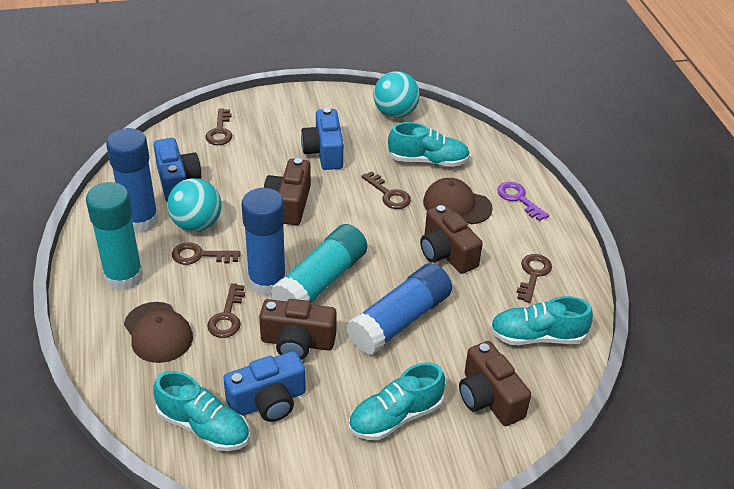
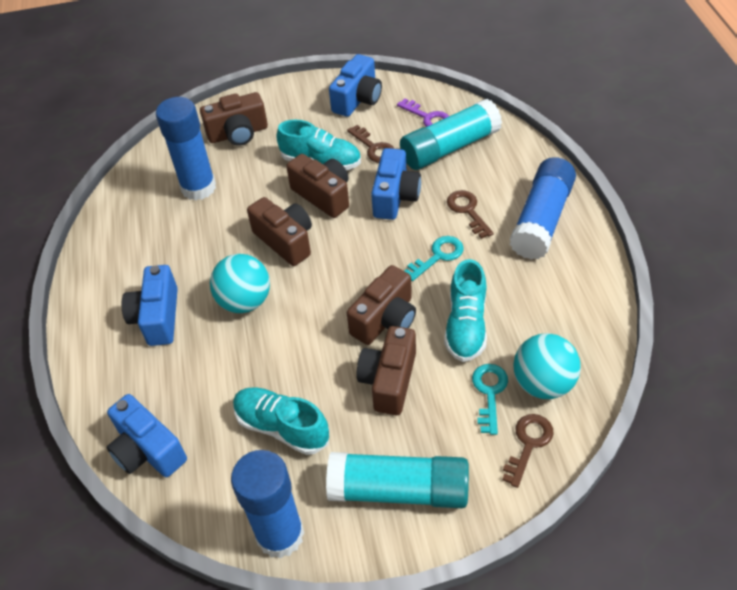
blue camera: 3 -> 4
brown camera: 4 -> 5
brown cap: 2 -> 0
brown key: 5 -> 3
turquoise key: 0 -> 2
turquoise shoe: 4 -> 3

